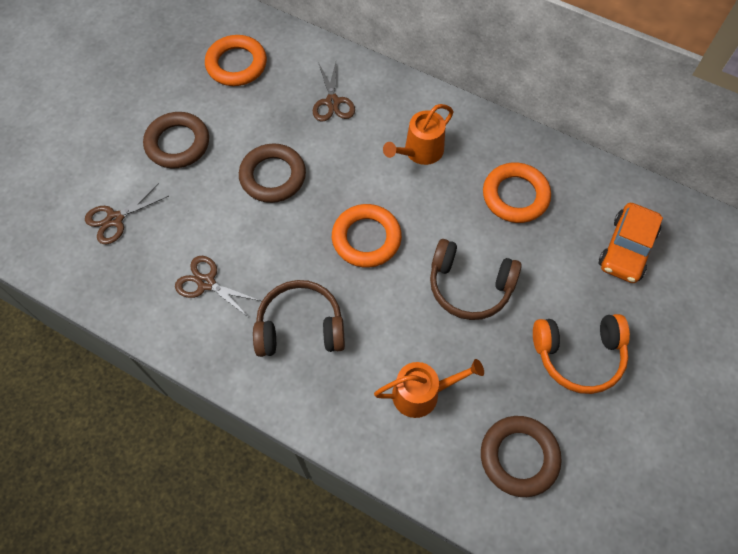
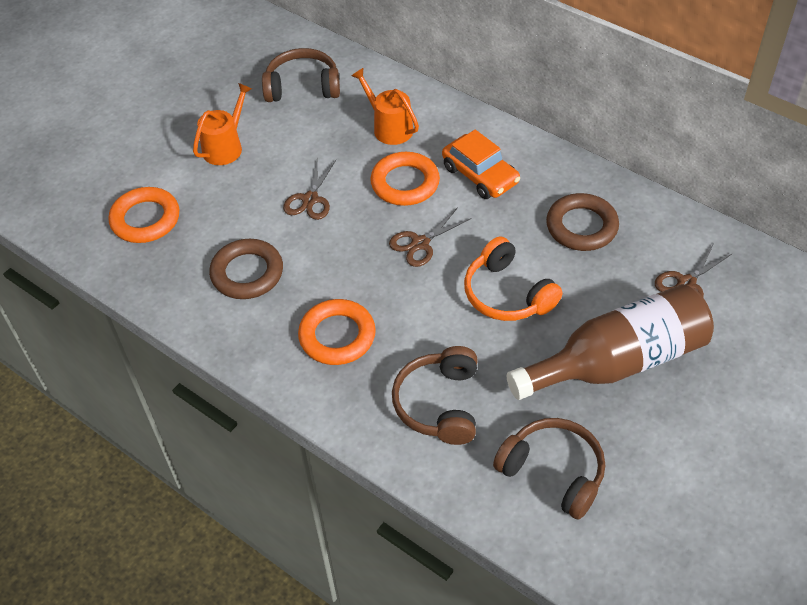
brown bottle: 0 -> 1
brown headphones: 2 -> 3
brown ring: 3 -> 2

